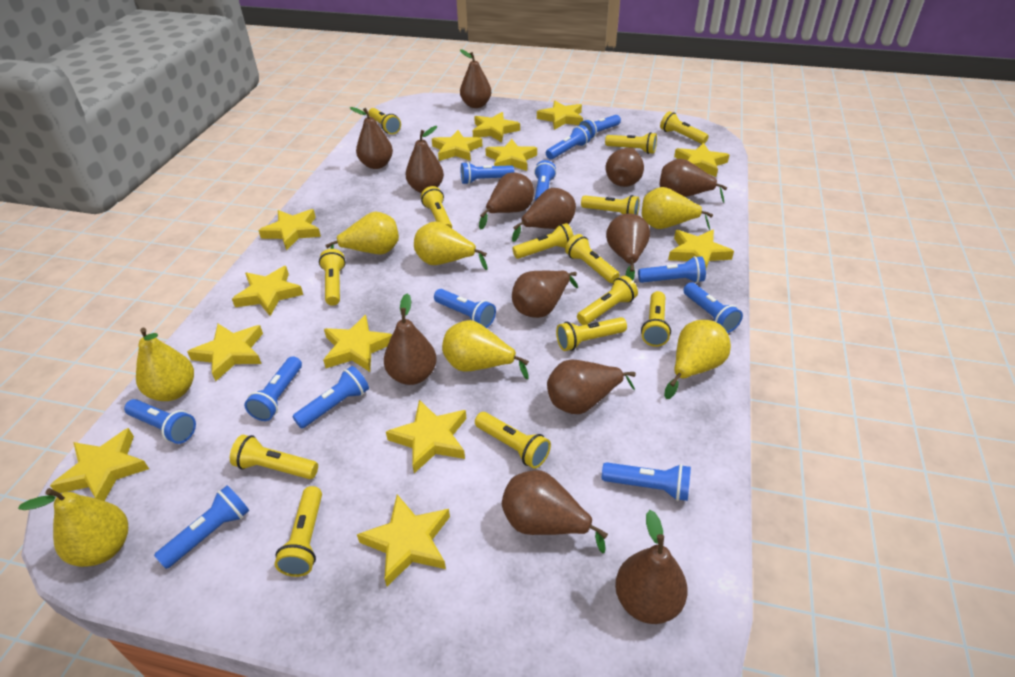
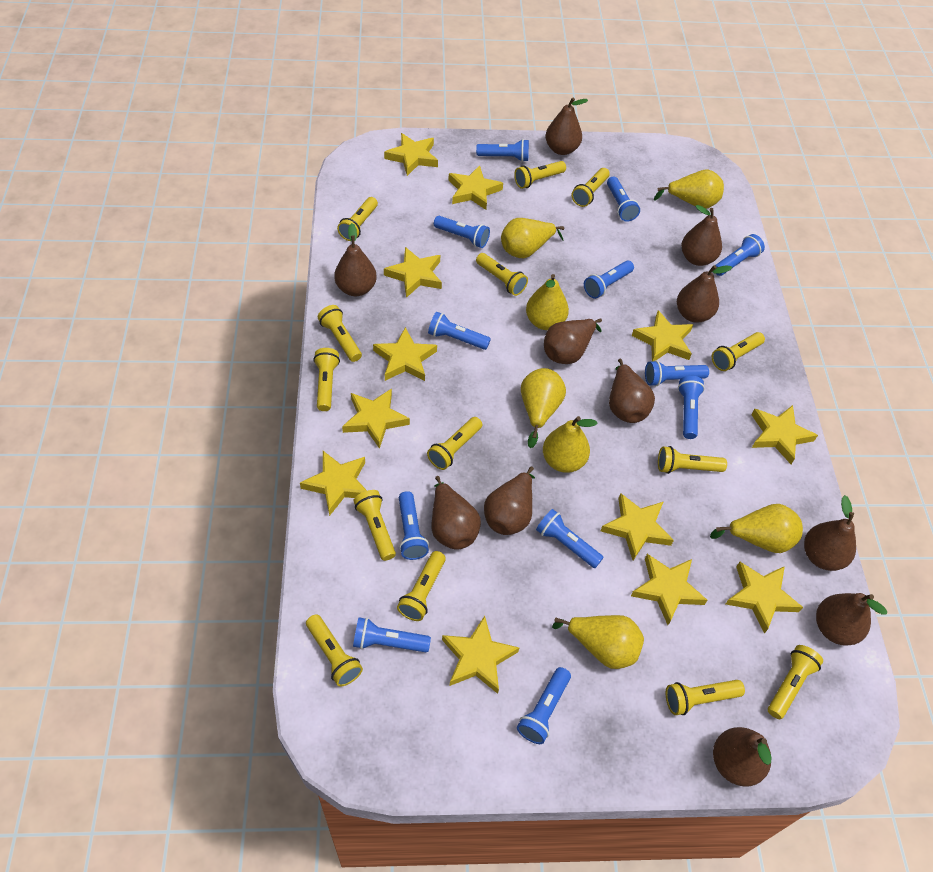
brown pear: 13 -> 11
yellow star: 13 -> 12

